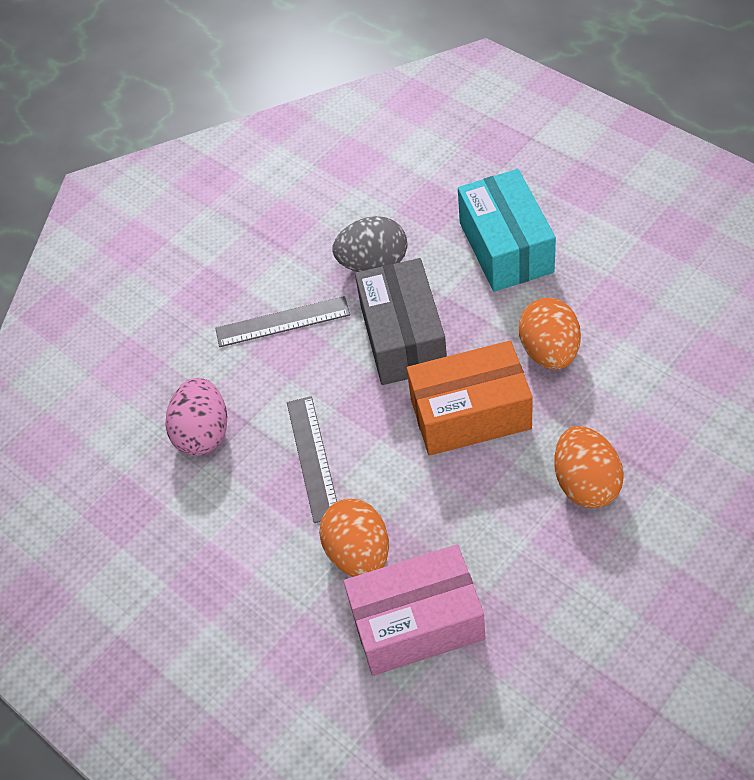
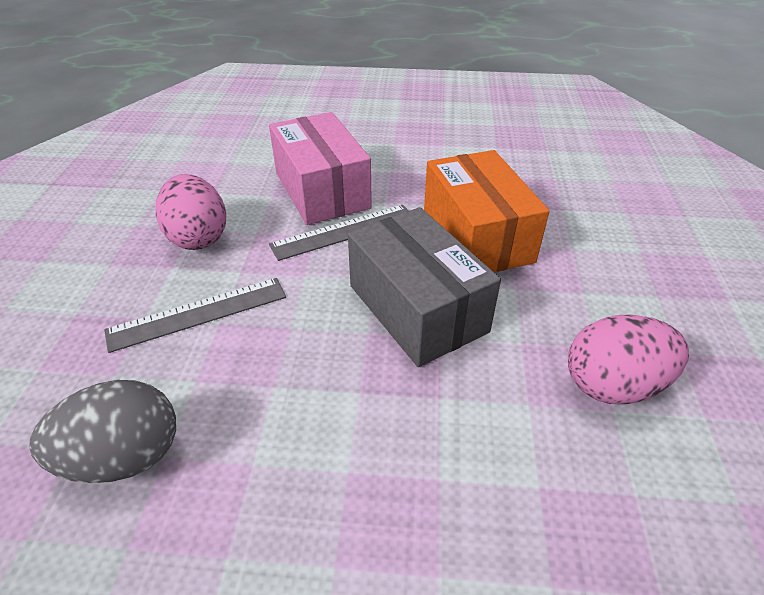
orange egg: 3 -> 0
pink egg: 1 -> 2
turquoise box: 1 -> 0

